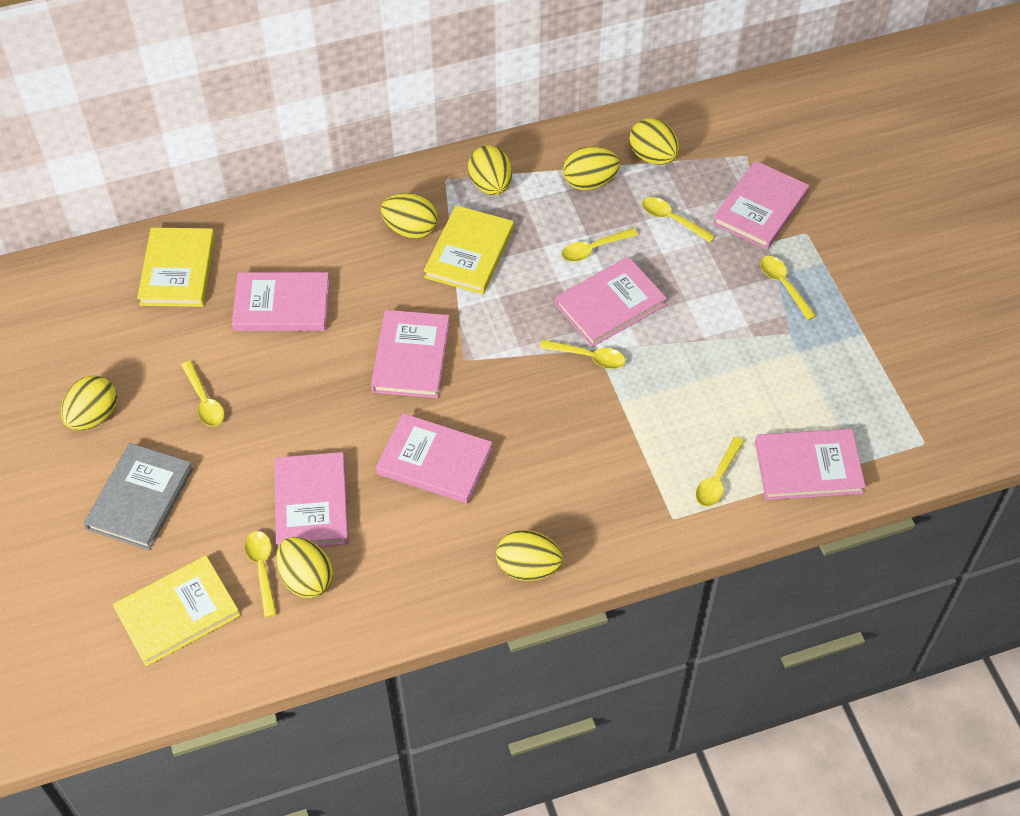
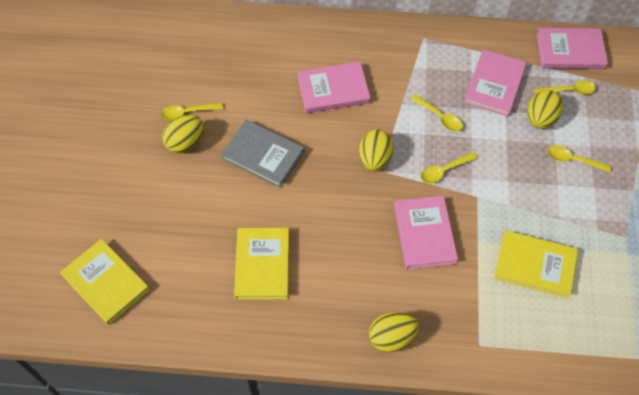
pink book: 7 -> 4
yellow egg: 7 -> 4
yellow spoon: 7 -> 5

